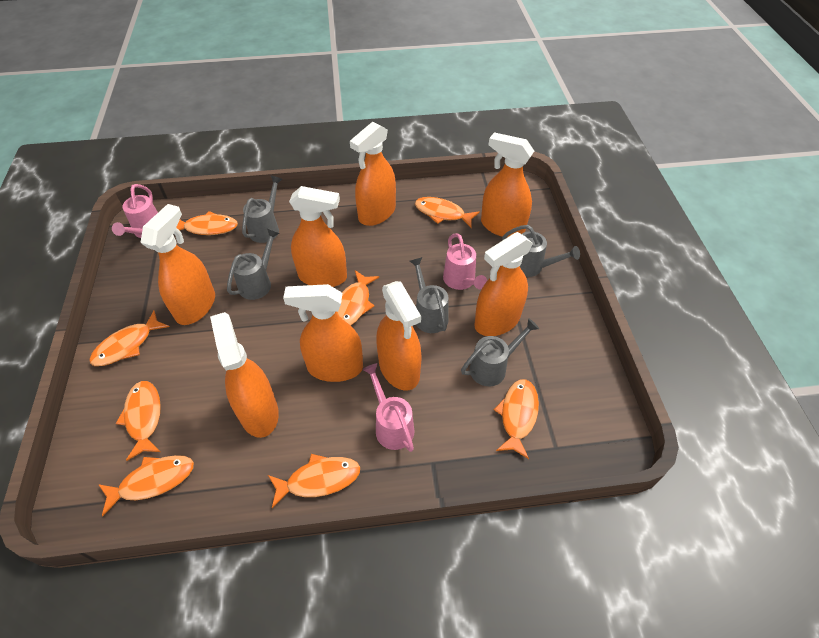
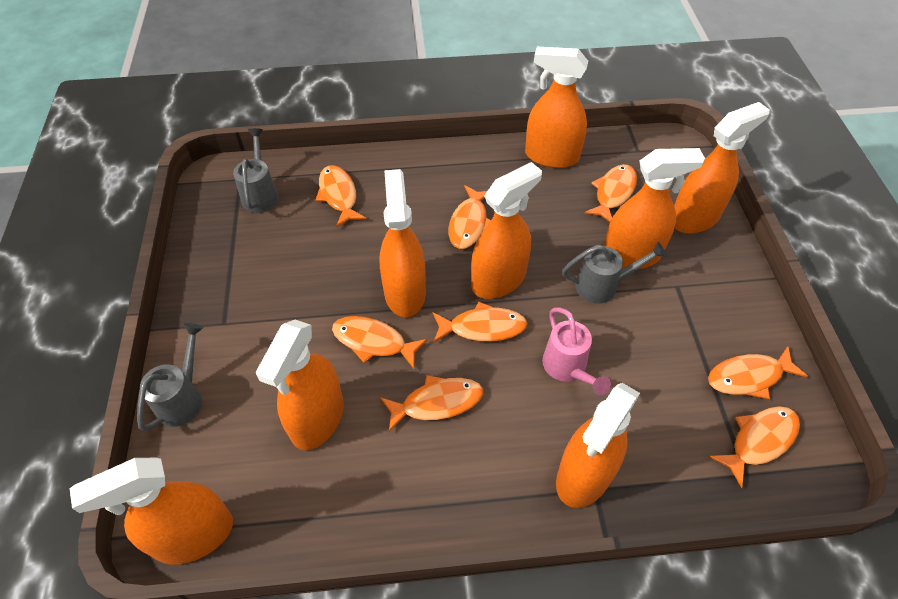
grey watering can: 5 -> 3
pink watering can: 3 -> 1

